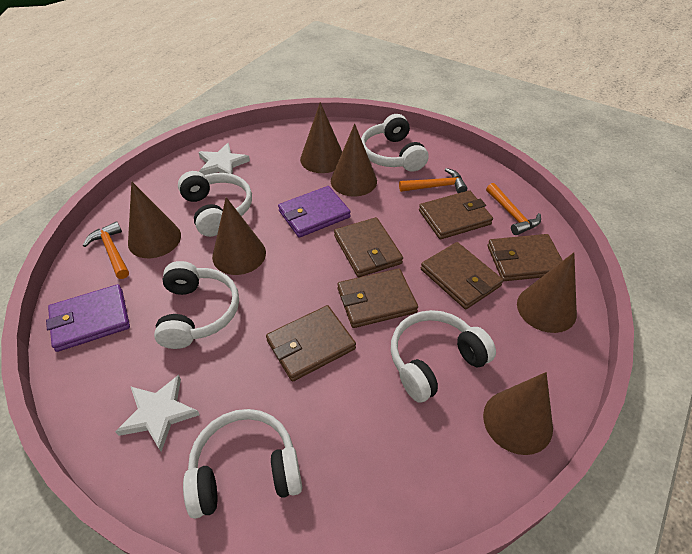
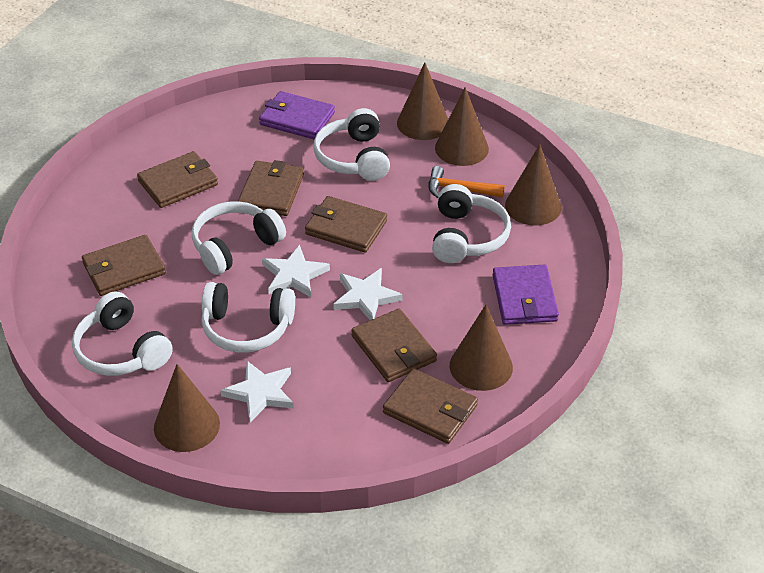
brown cone: 6 -> 5
orange hammer: 3 -> 1
white star: 2 -> 3

